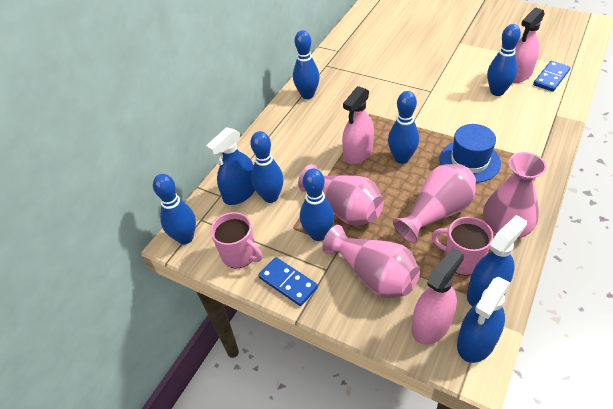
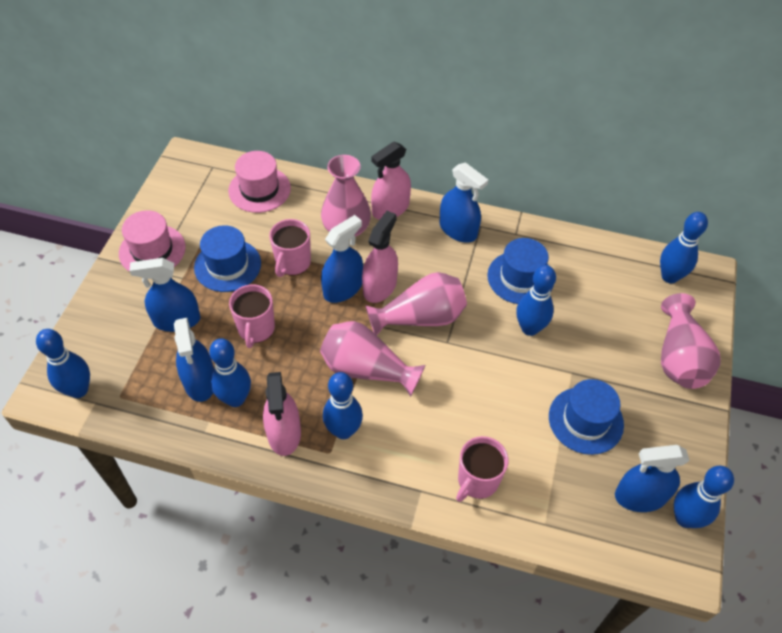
blue domino: 2 -> 0
blue hat: 1 -> 3
blue spray bottle: 3 -> 5
pink hat: 0 -> 2
pink mug: 2 -> 3

